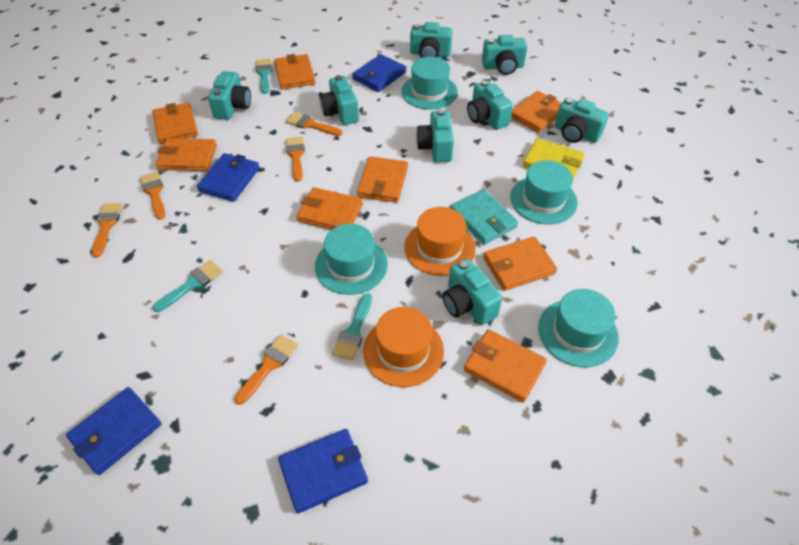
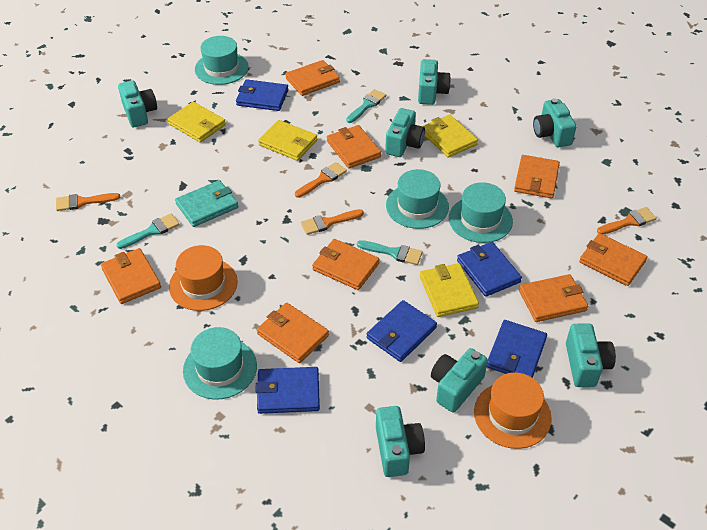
blue wallet: 4 -> 5
orange brush: 5 -> 4
turquoise camera: 8 -> 7
yellow wallet: 1 -> 4

